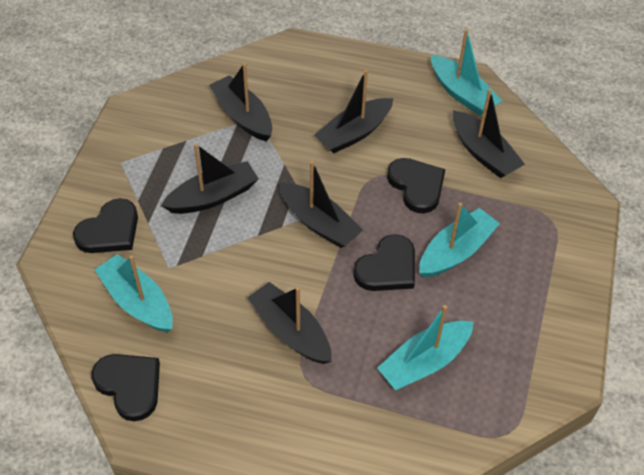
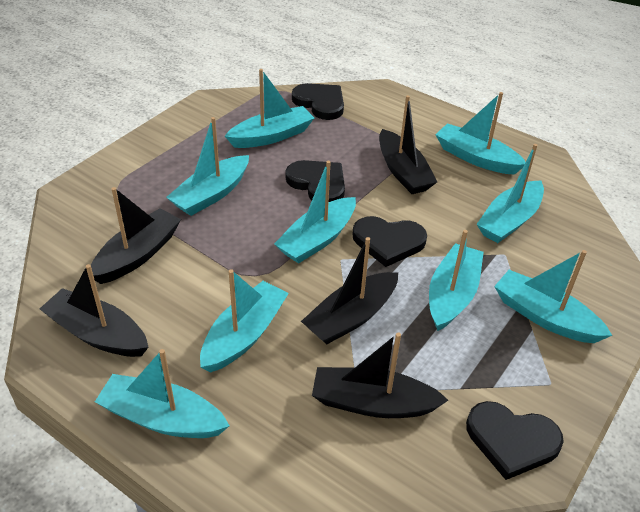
black boat: 6 -> 5
turquoise boat: 4 -> 9

